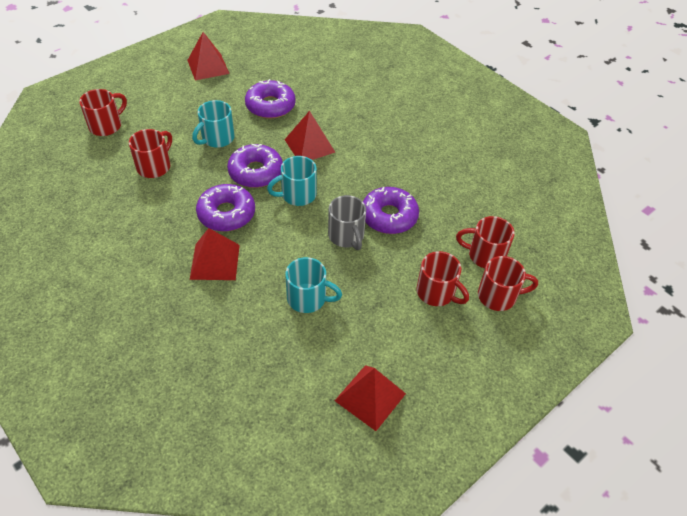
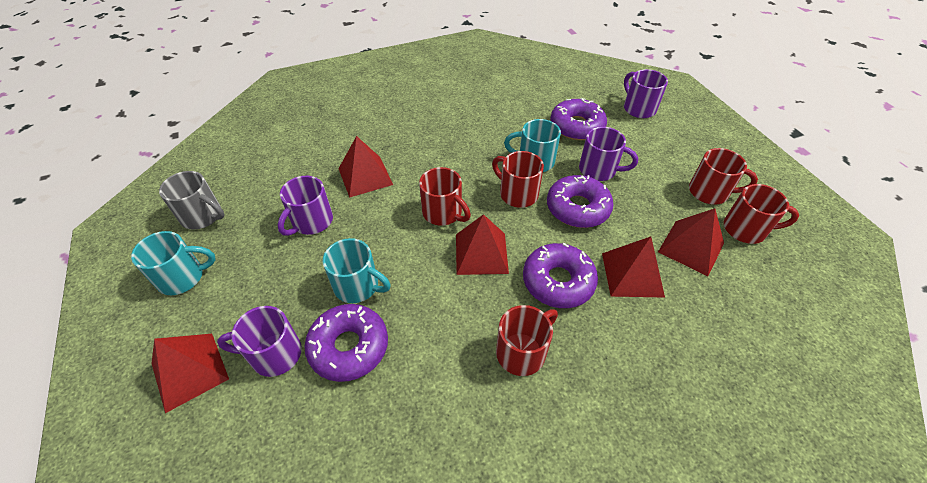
purple mug: 0 -> 4
red pyramid: 4 -> 5

